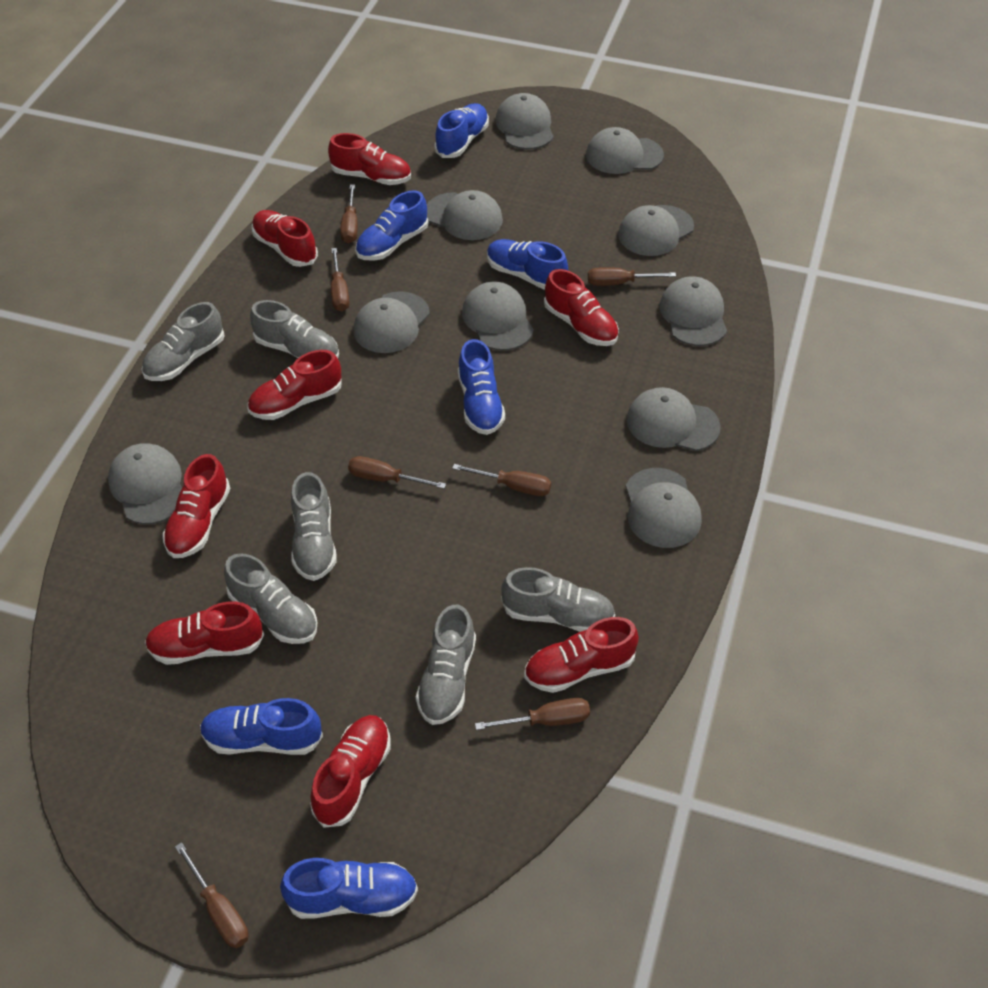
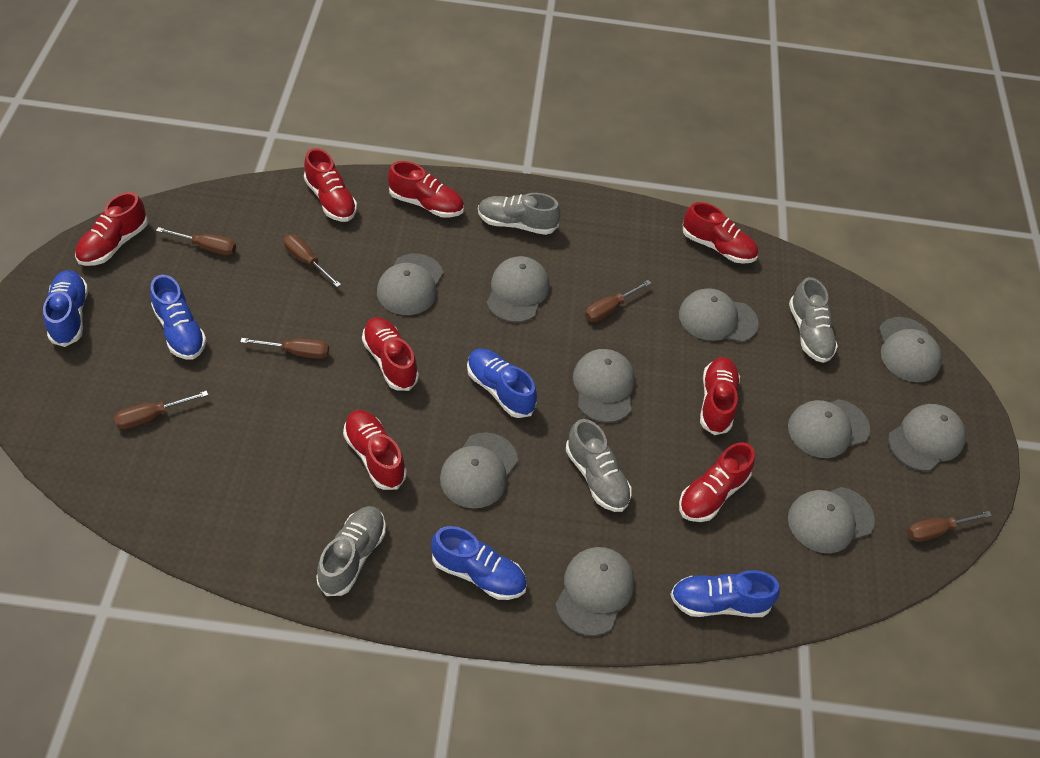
blue shoe: 6 -> 5
brown screwdriver: 7 -> 6
grey shoe: 6 -> 4

